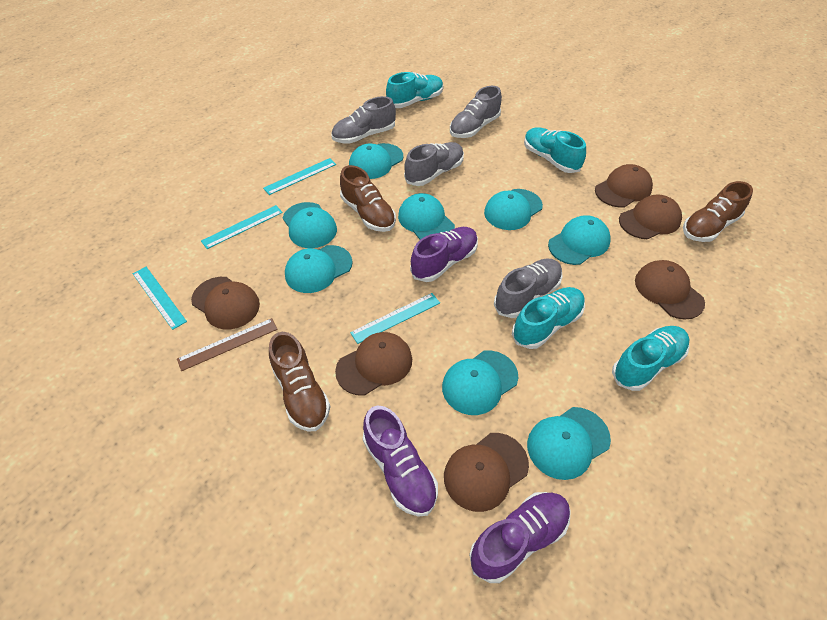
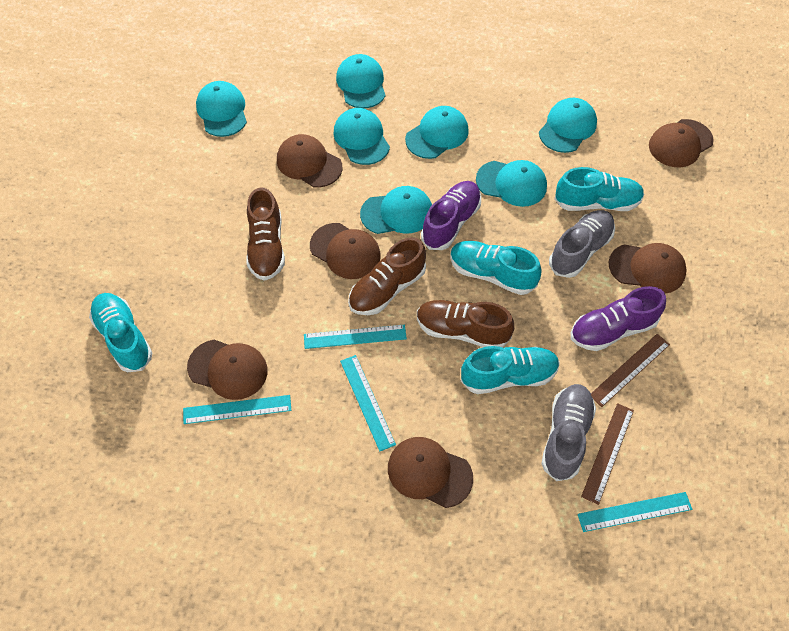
brown ruler: 1 -> 2
grey shoe: 4 -> 2
purple shoe: 3 -> 2
turquoise cap: 8 -> 7

